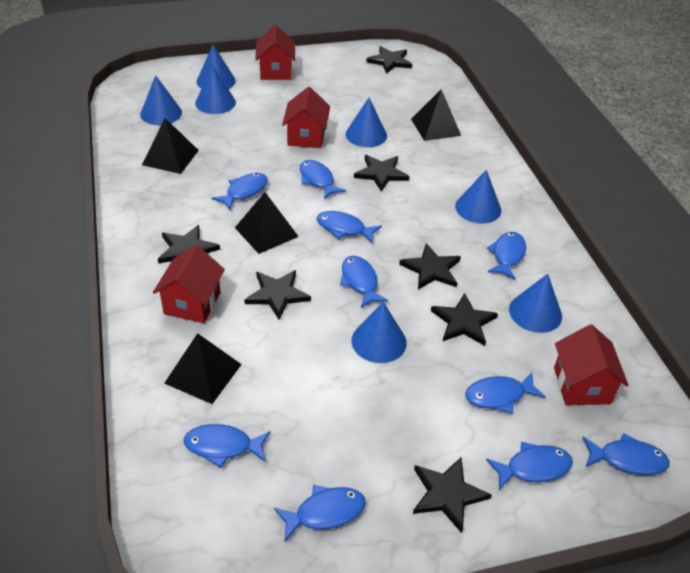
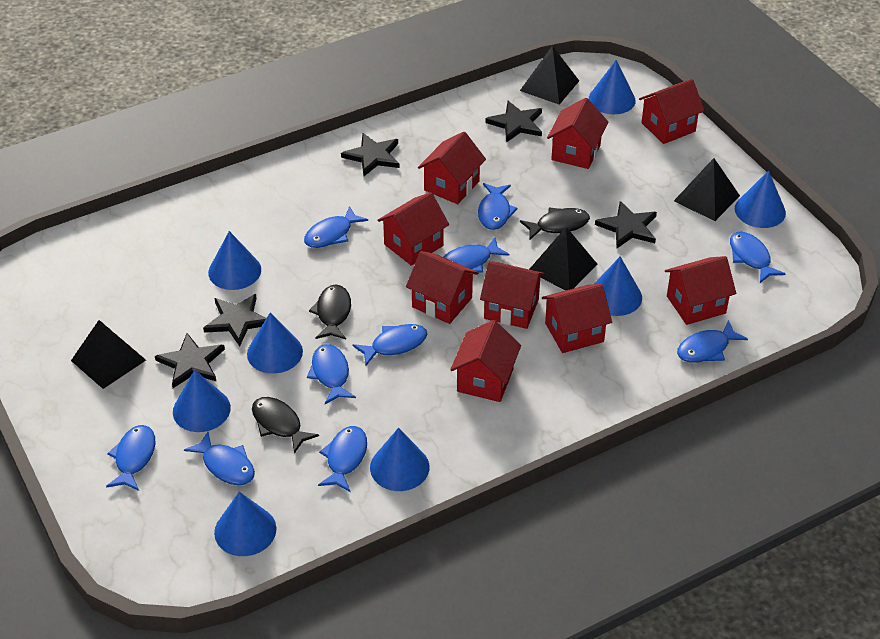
black fish: 0 -> 3
black star: 7 -> 5
blue cone: 7 -> 8
red house: 4 -> 9

